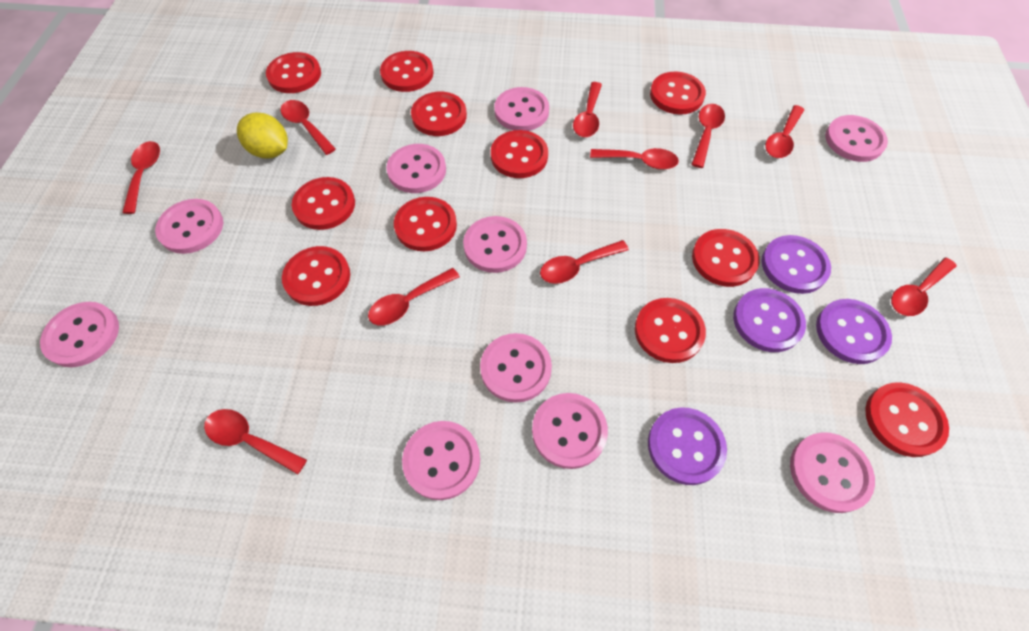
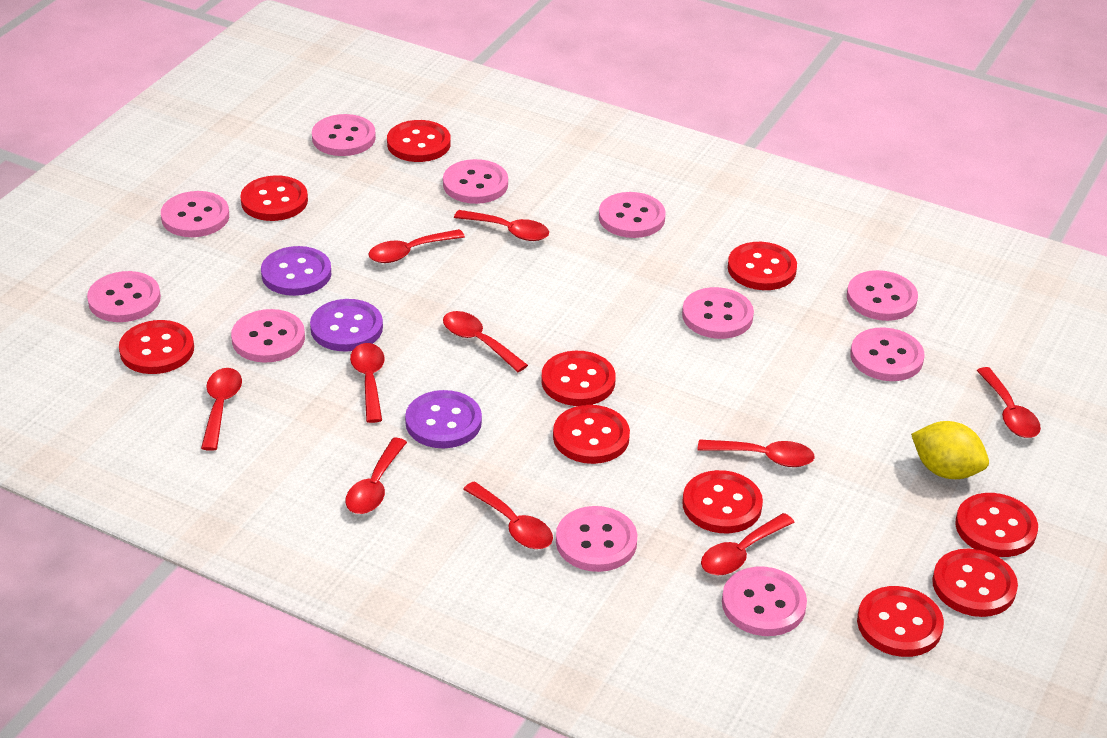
pink button: 10 -> 11
purple button: 4 -> 3
red button: 11 -> 10

